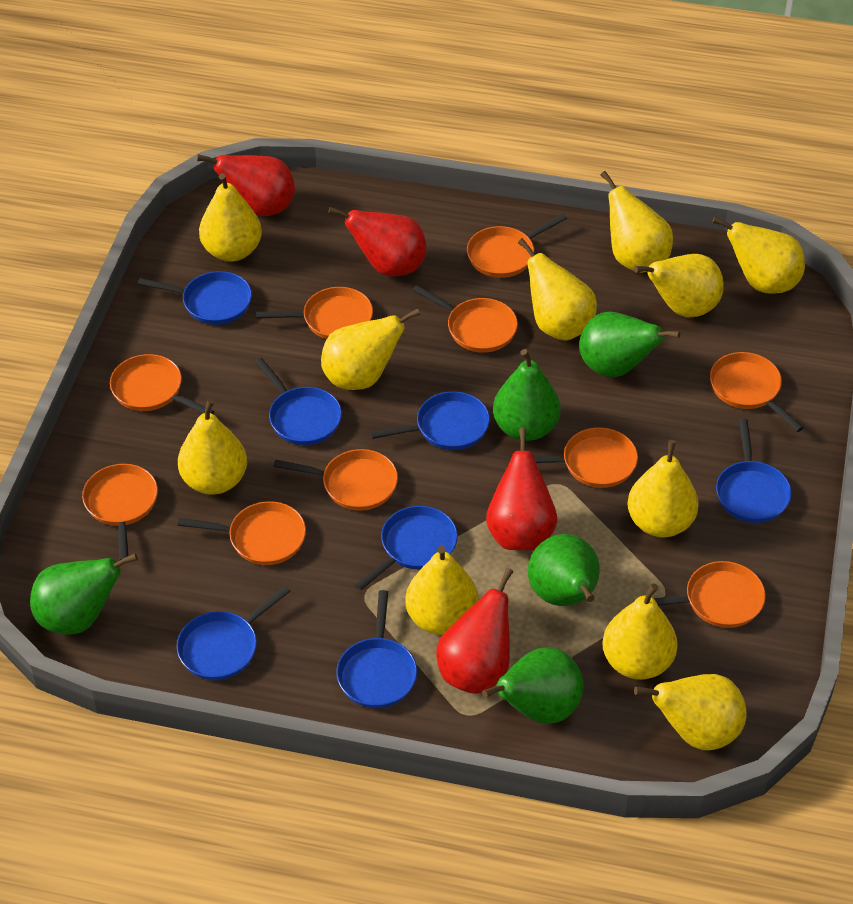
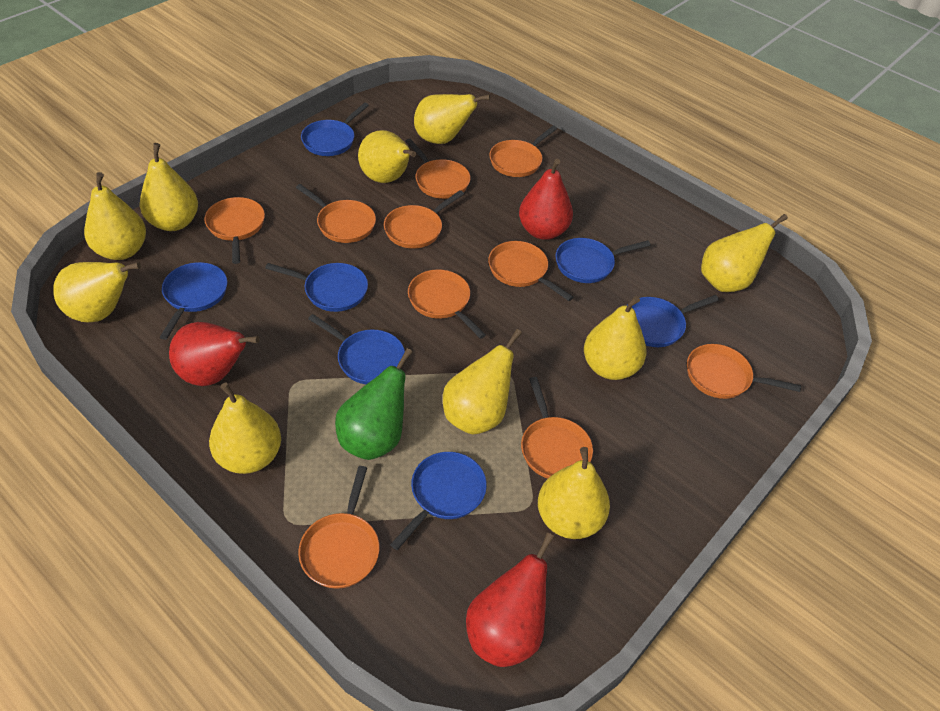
green pear: 5 -> 1
red pear: 4 -> 3
yellow pear: 11 -> 10

